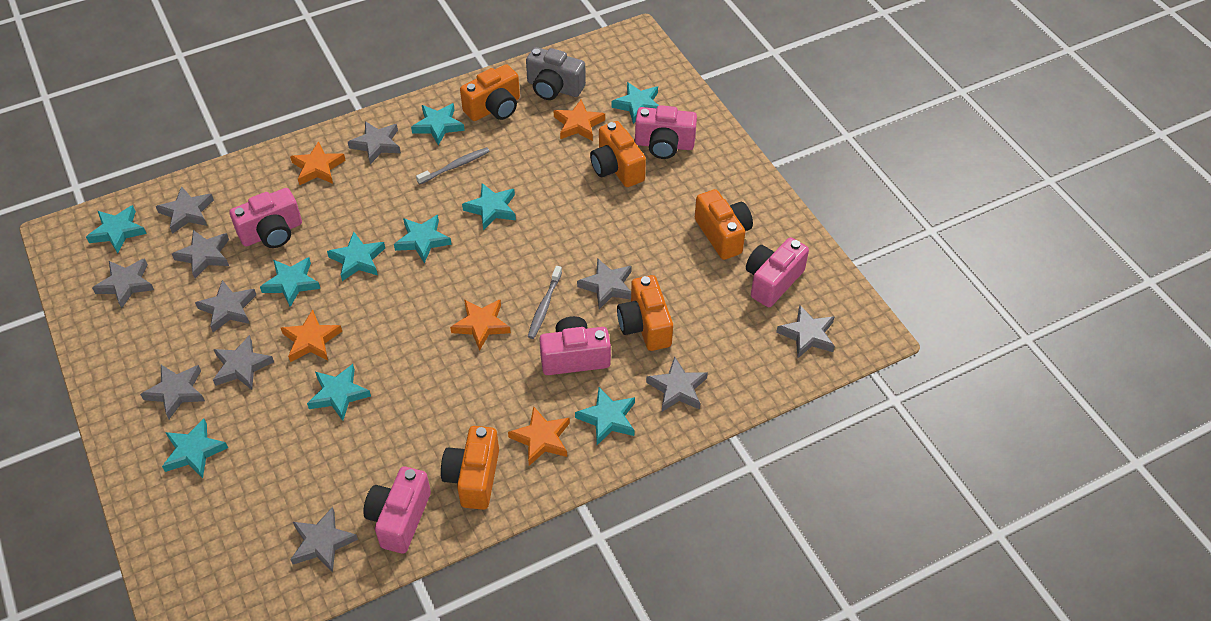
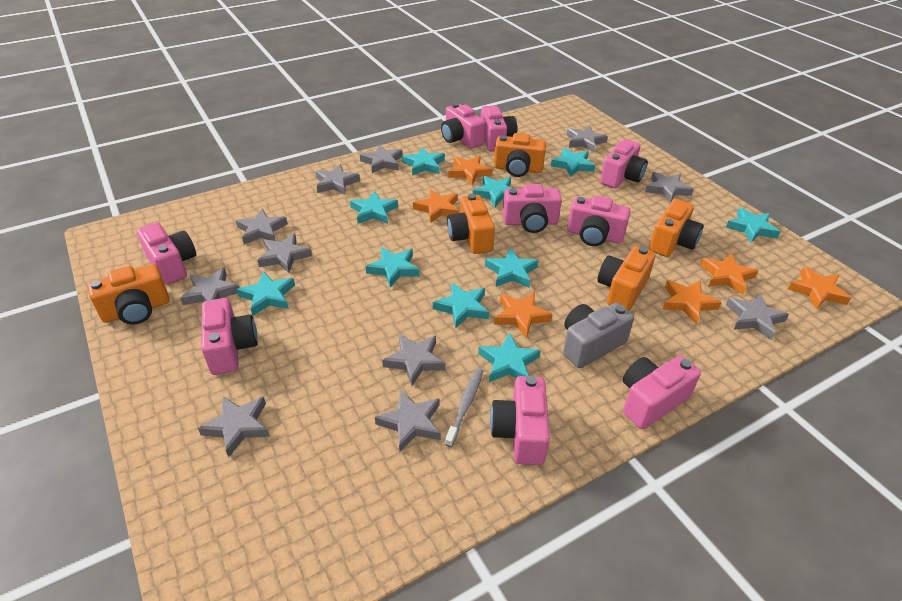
grey toothbrush: 2 -> 1
orange star: 5 -> 6
pink camera: 5 -> 9

